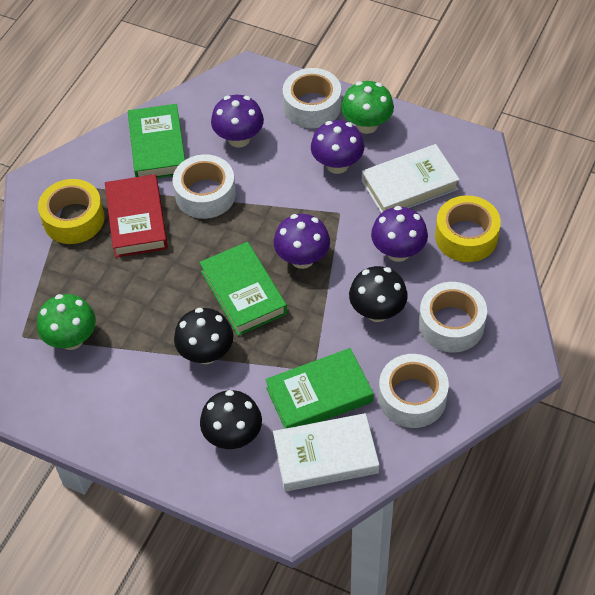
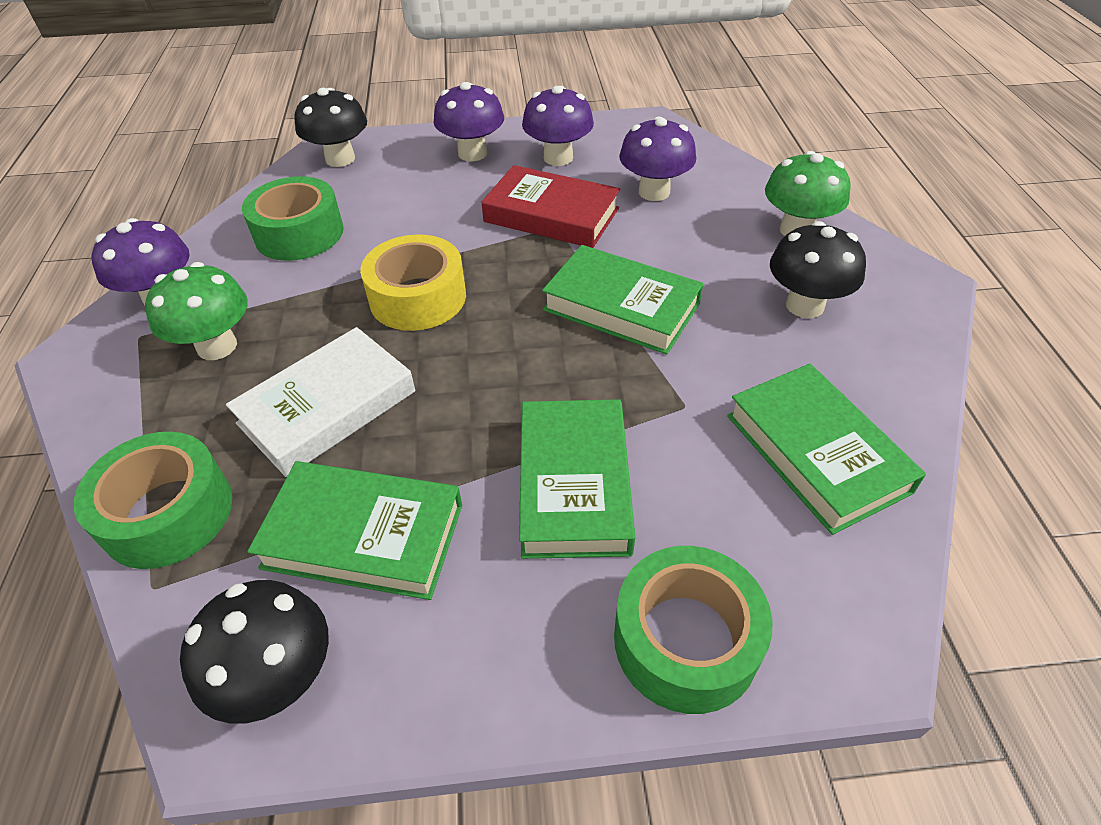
green book: 3 -> 4
green tape: 0 -> 3
white book: 2 -> 1
white tape: 4 -> 0
yellow tape: 2 -> 1

